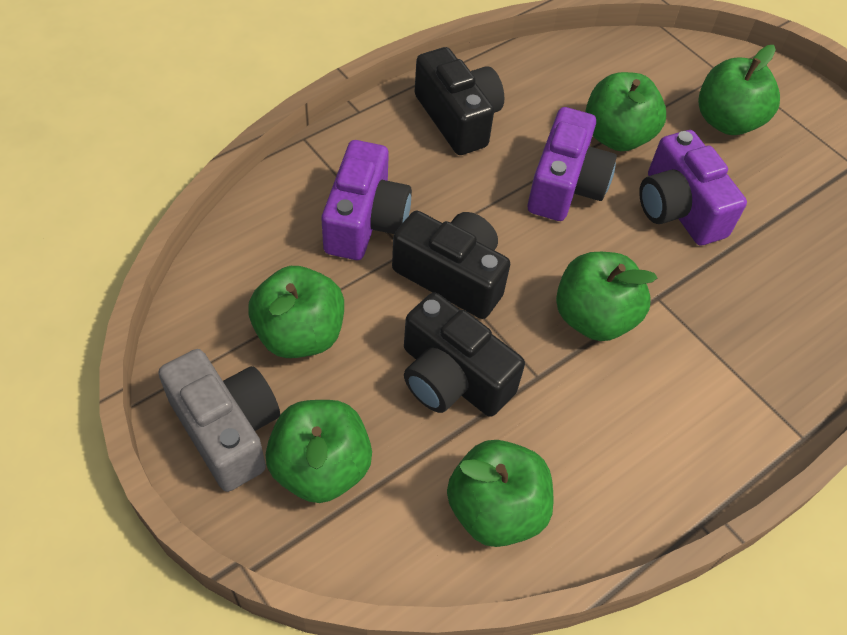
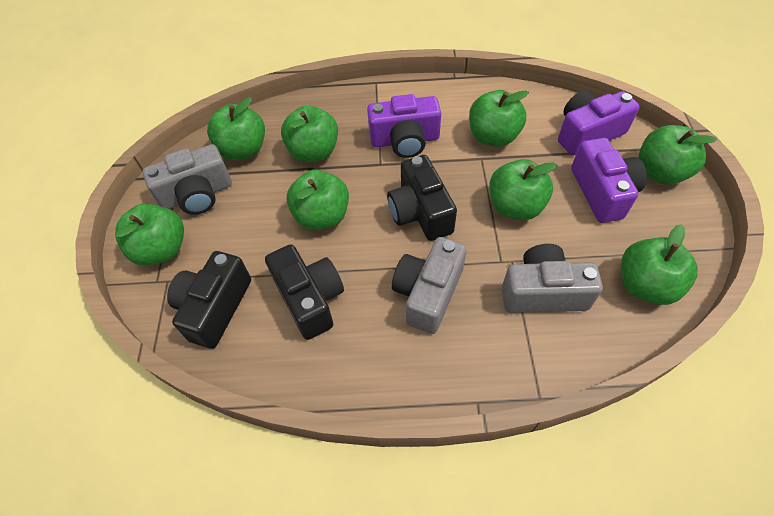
green apple: 6 -> 8
grey camera: 1 -> 3

